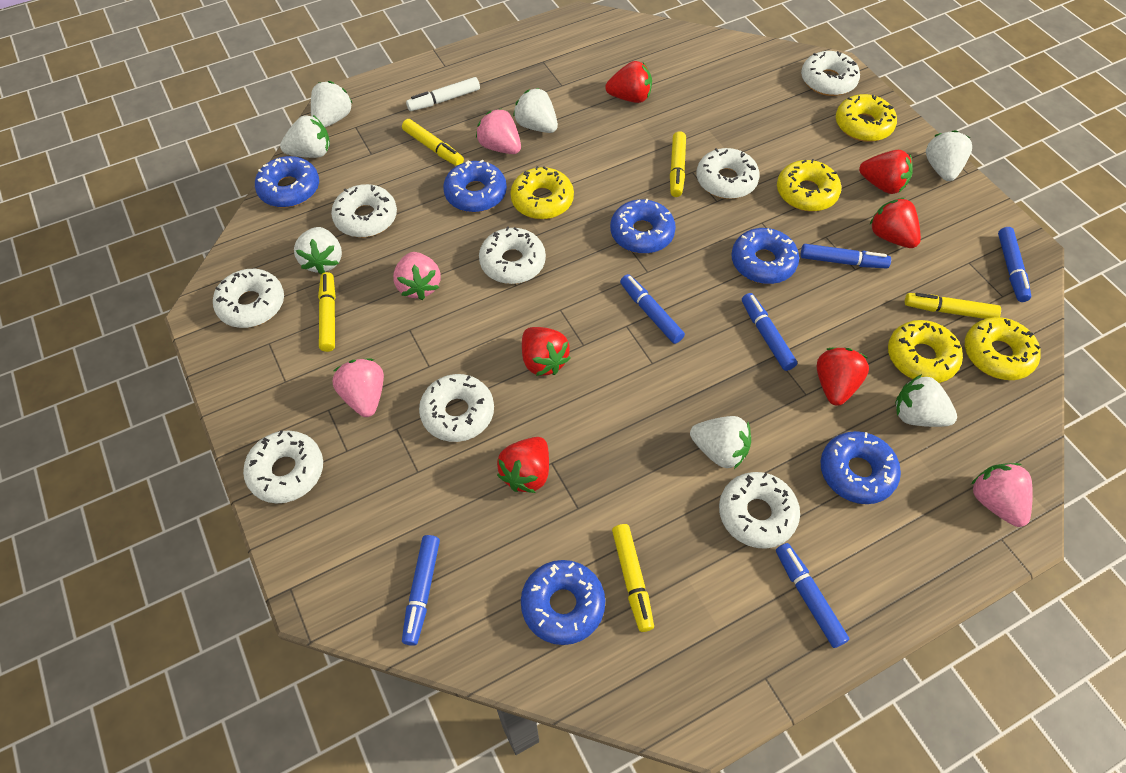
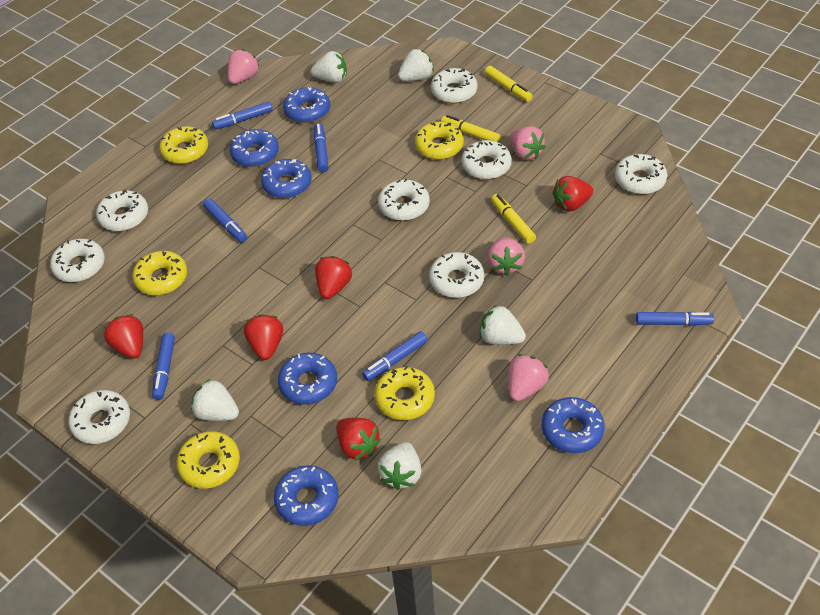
red strawberry: 6 -> 5
white marker: 1 -> 0
white strawberry: 7 -> 5
yellow marker: 5 -> 3

